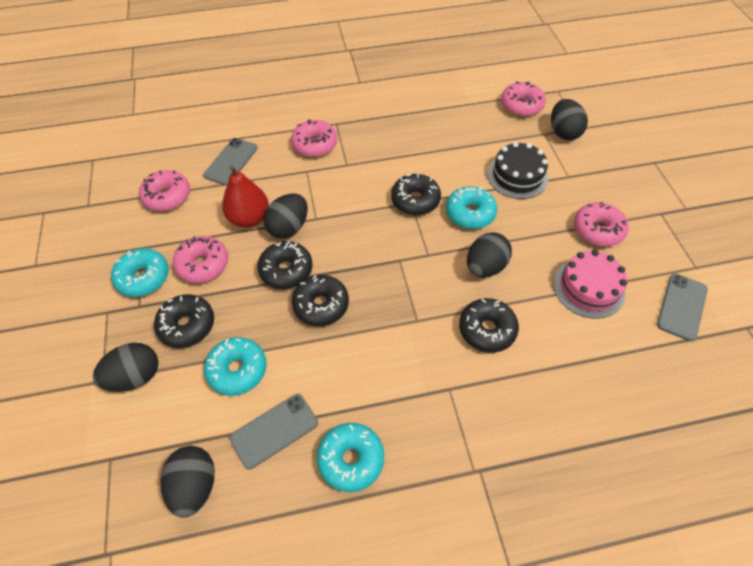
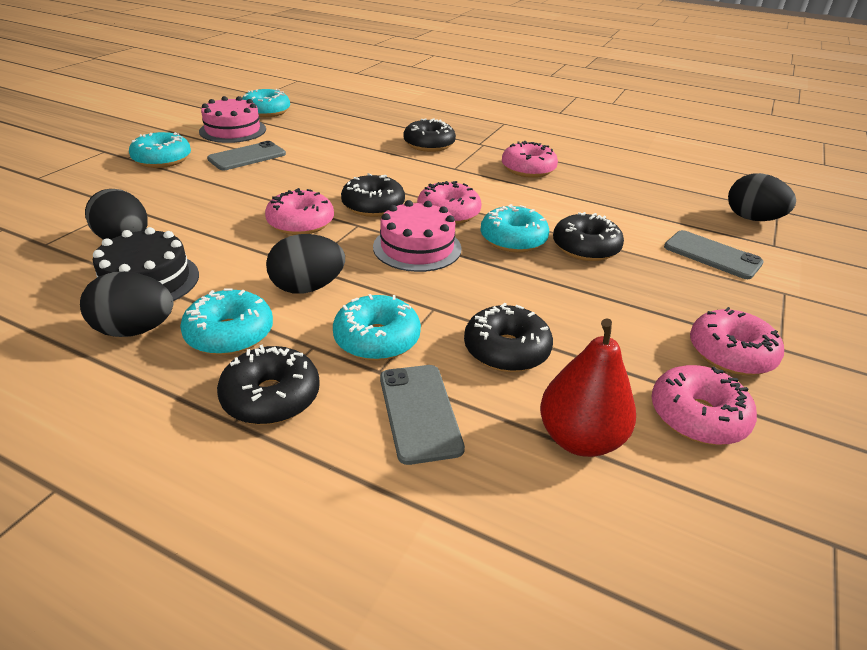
black egg: 5 -> 4
pink cake: 1 -> 2
turquoise donut: 4 -> 5

